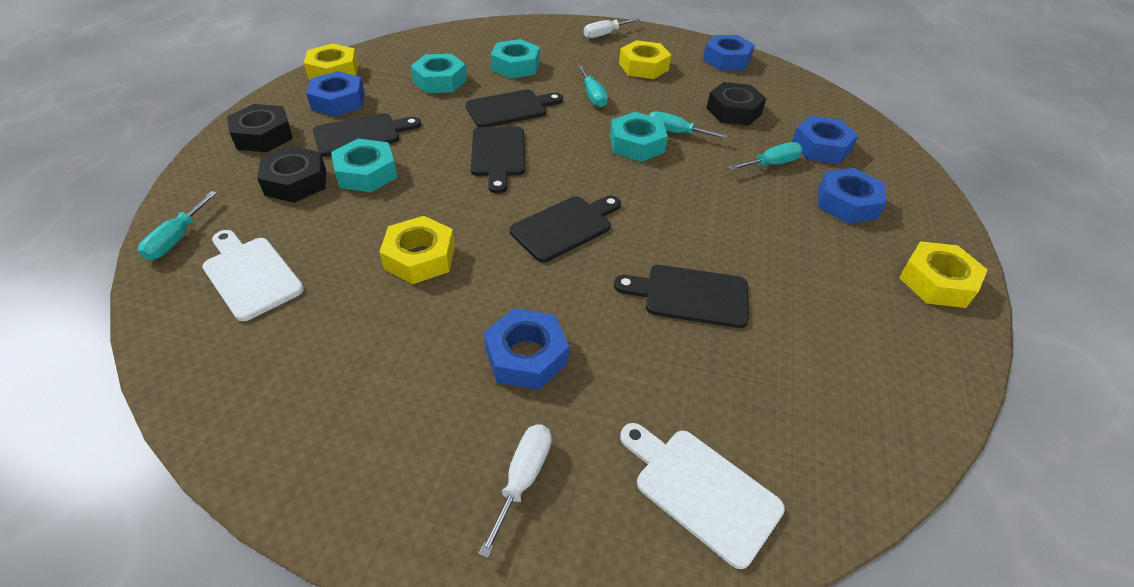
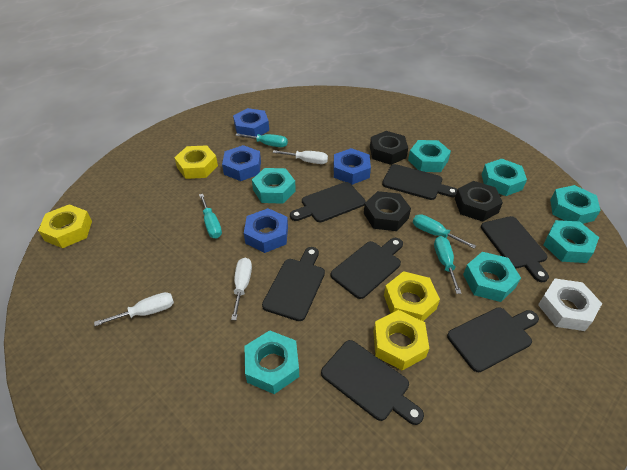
black cutting board: 5 -> 7
blue nut: 5 -> 4
turquoise nut: 4 -> 7
white cutting board: 2 -> 0
white nut: 0 -> 1
white screwdriver: 2 -> 3

